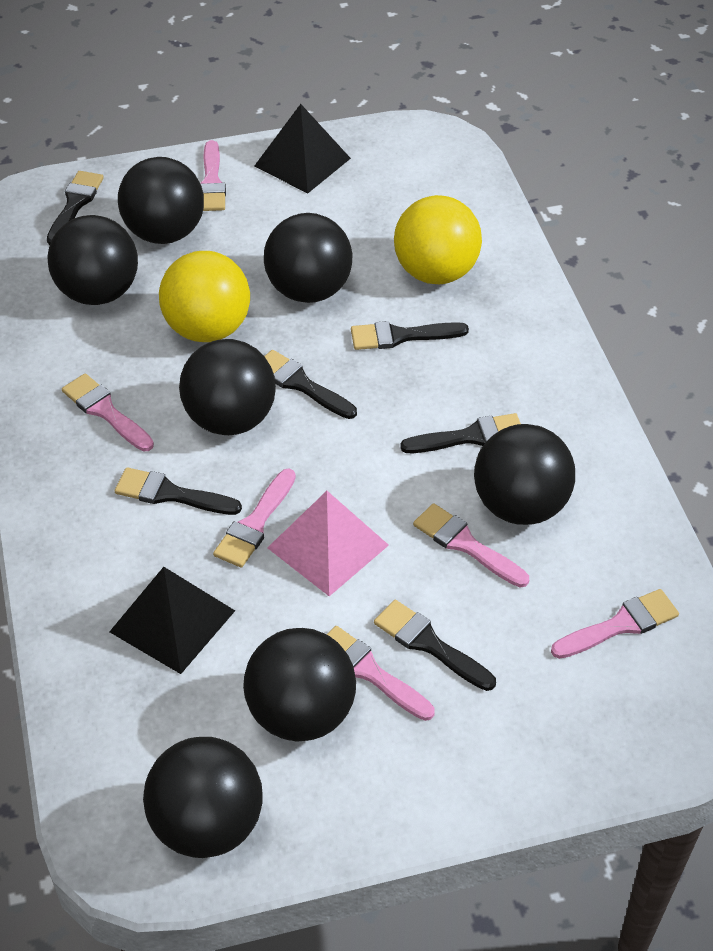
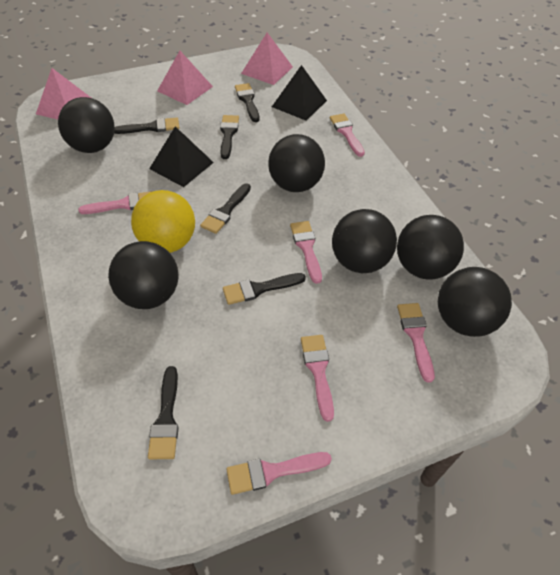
black ball: 7 -> 6
pink pyramid: 1 -> 3
yellow ball: 2 -> 1

